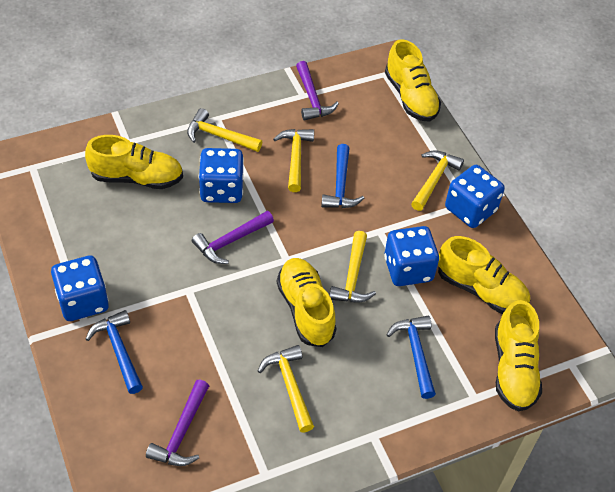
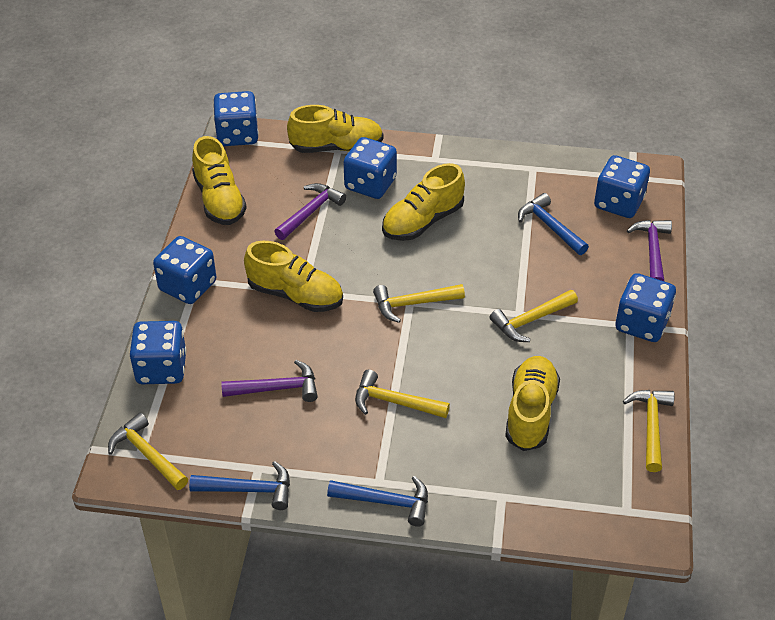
blue dice: 4 -> 6

